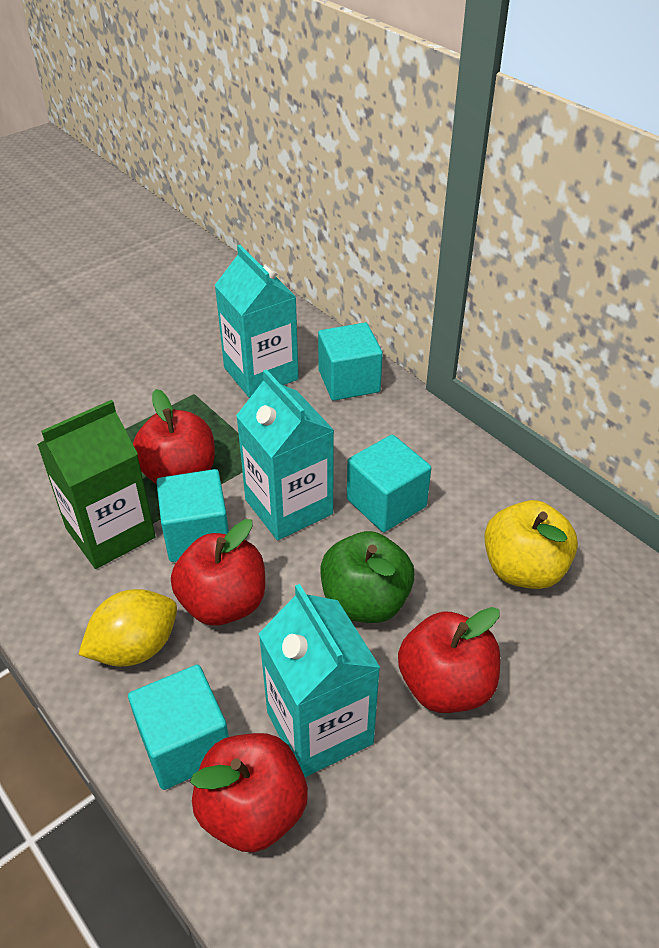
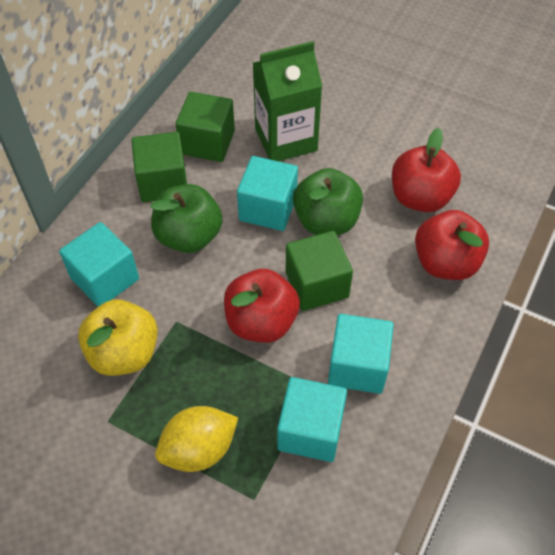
green apple: 1 -> 2
green cube: 0 -> 3
red apple: 4 -> 3
turquoise carton: 3 -> 0

